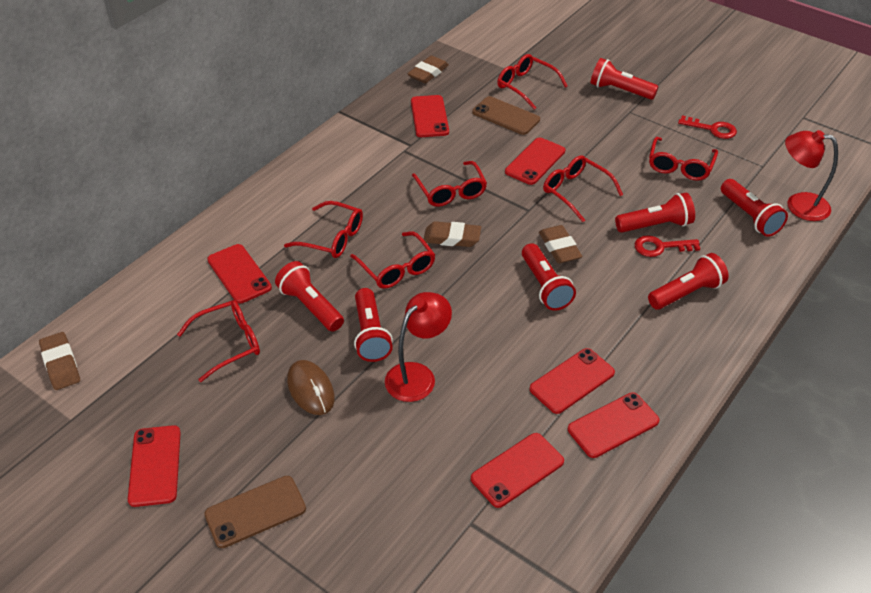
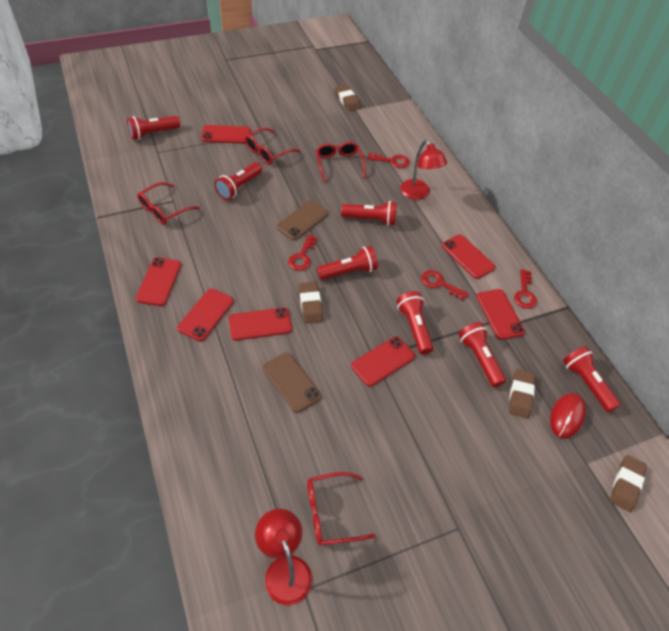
brown mouse: 1 -> 0
red glasses: 7 -> 4
red key: 2 -> 4
red mouse: 0 -> 1

